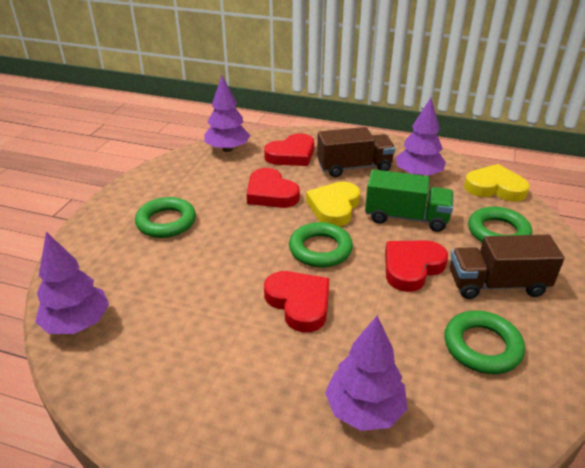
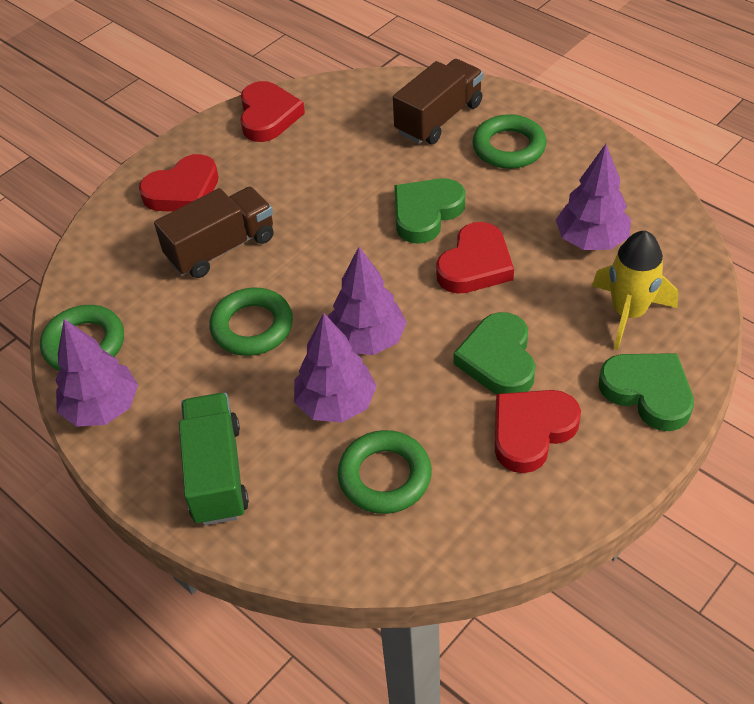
green heart: 0 -> 3
yellow heart: 2 -> 0
yellow rocket: 0 -> 1

